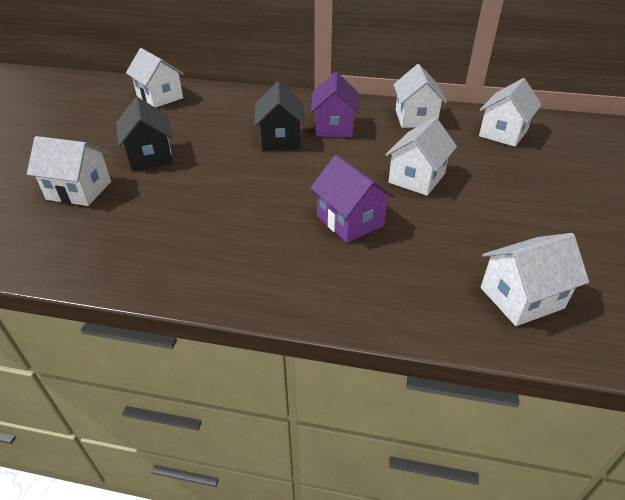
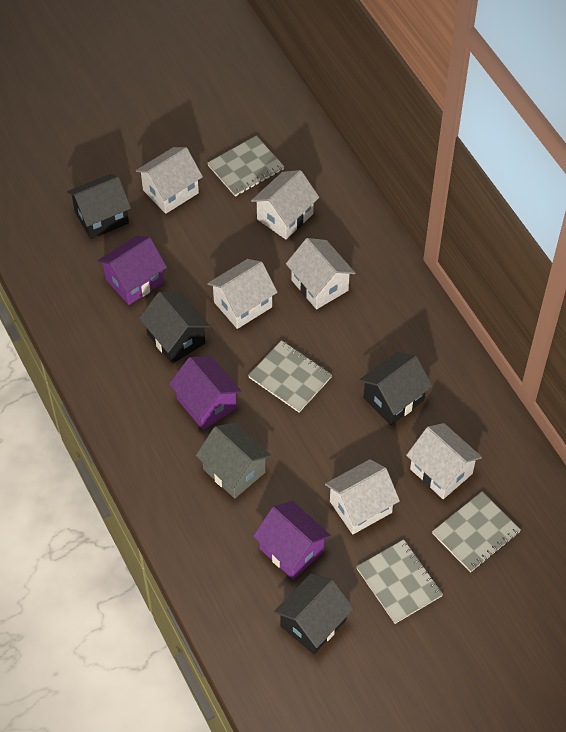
black house: 2 -> 4
grey house: 0 -> 1
grey notebook: 0 -> 4
purple house: 2 -> 3

